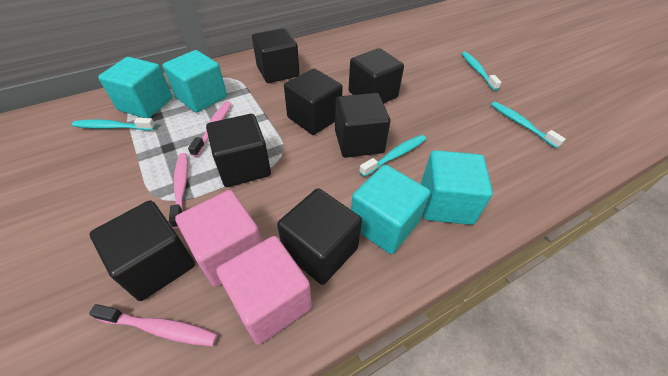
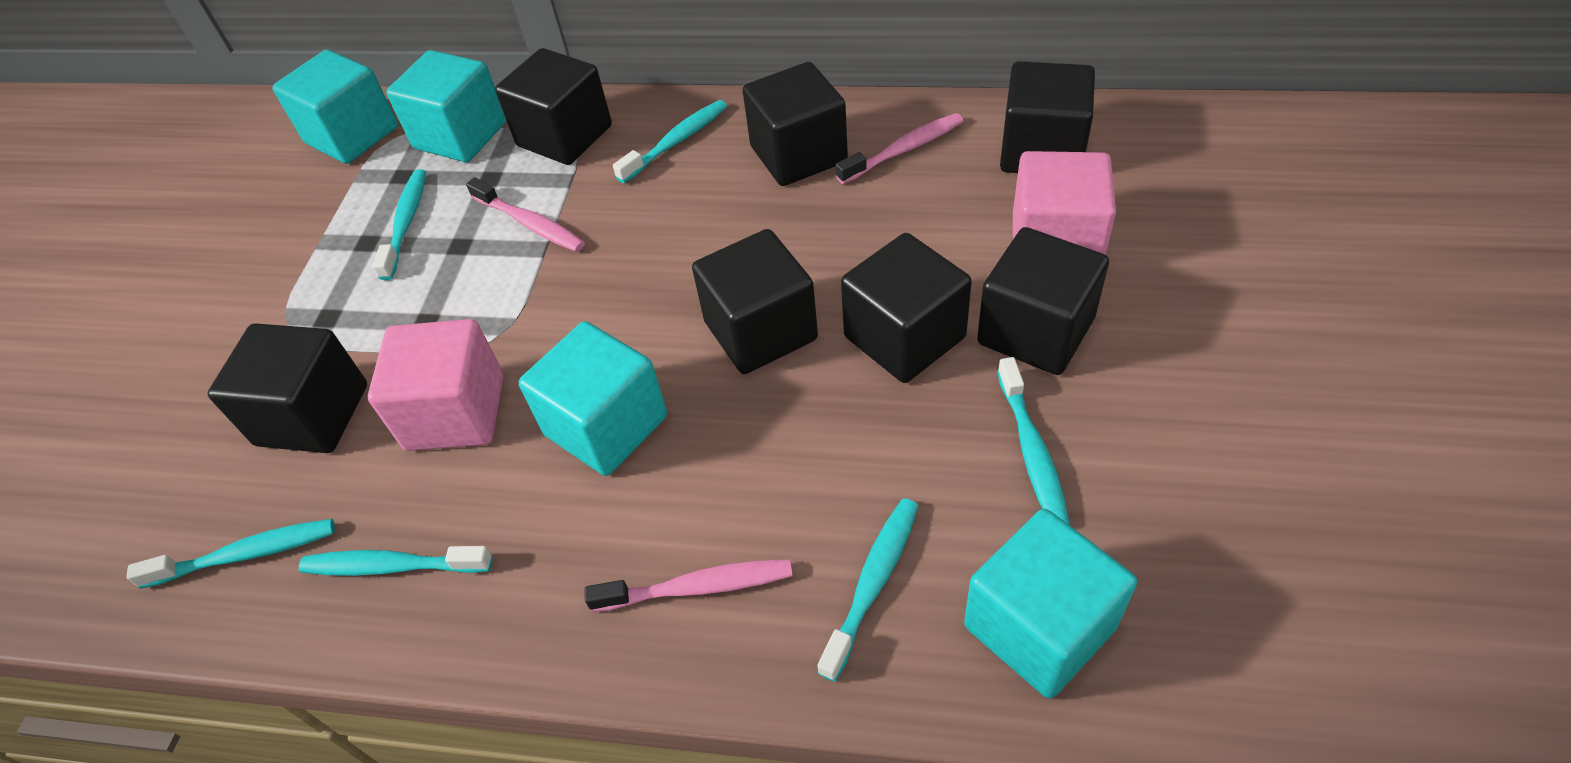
turquoise toothbrush: 4 -> 6

